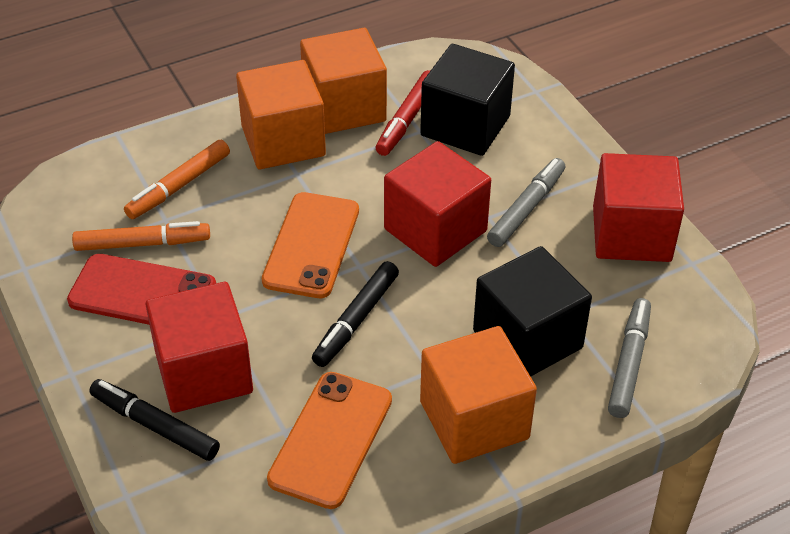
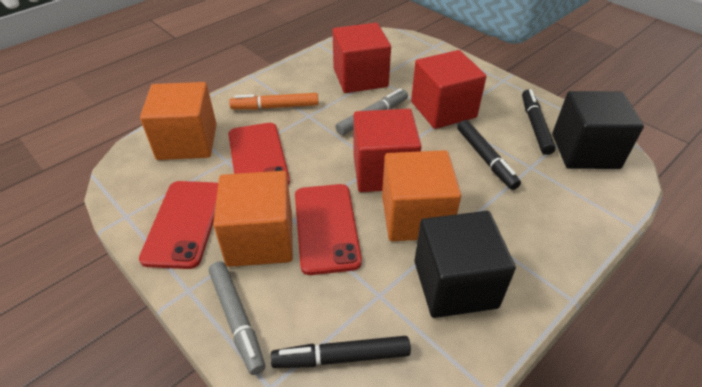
black marker: 2 -> 3
orange marker: 2 -> 1
orange phone: 2 -> 0
red marker: 1 -> 0
red phone: 1 -> 3

